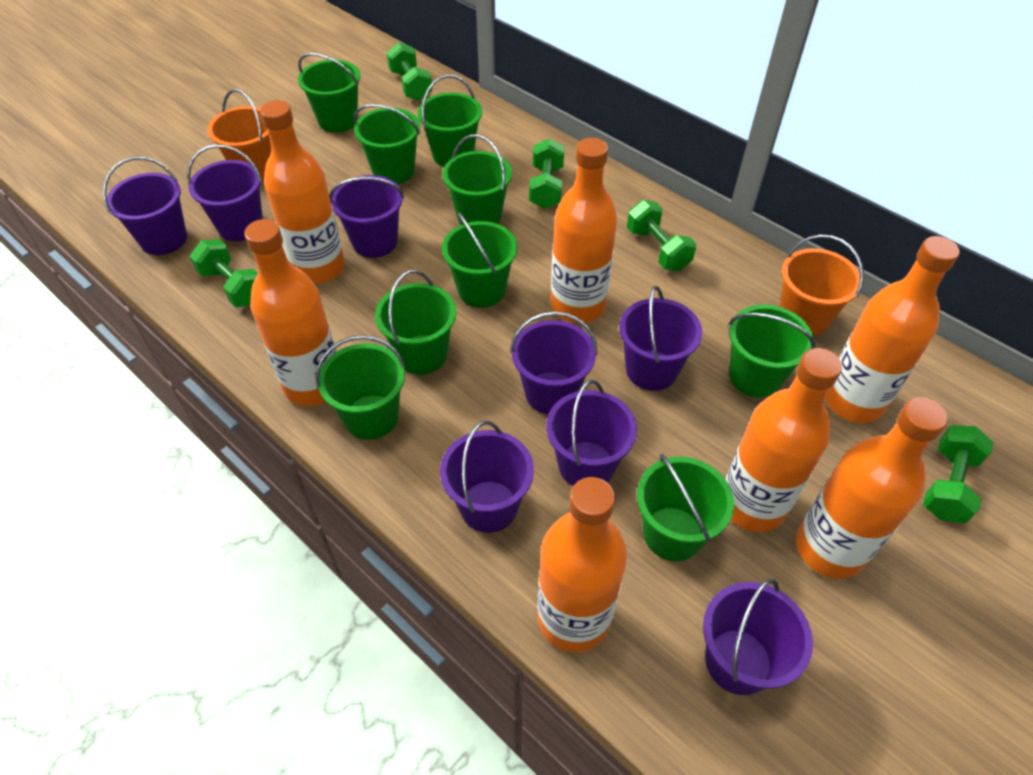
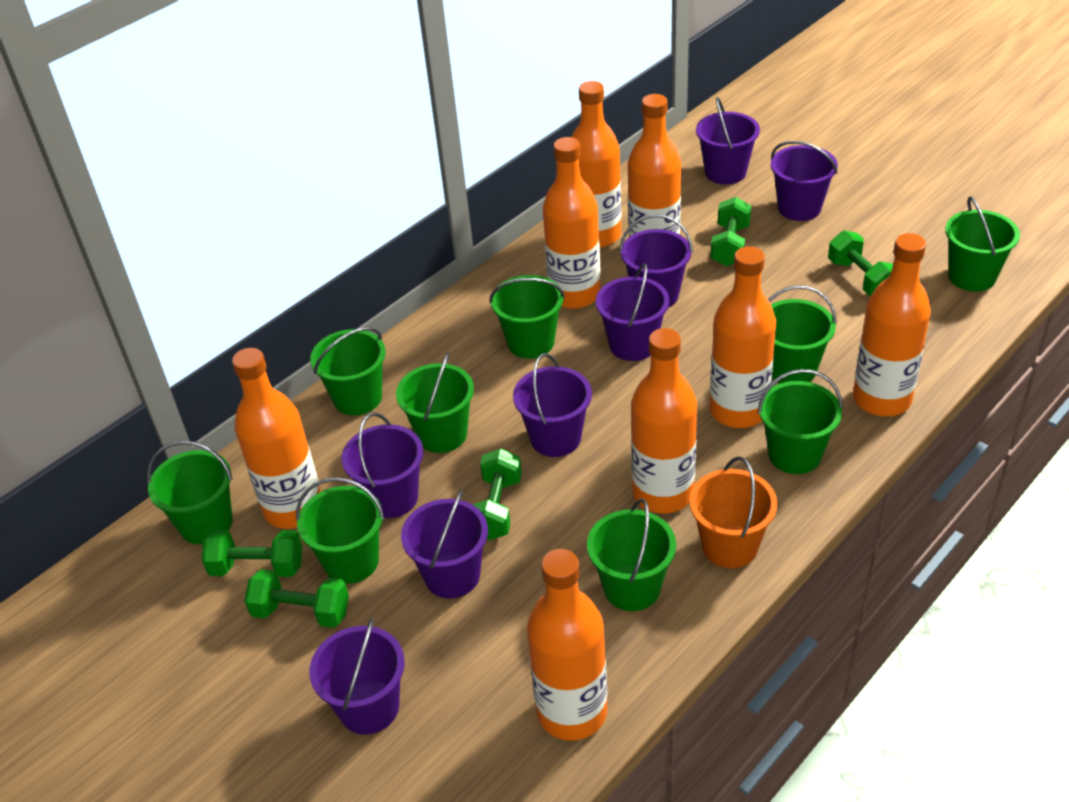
orange bottle: 7 -> 8
orange bucket: 2 -> 1

